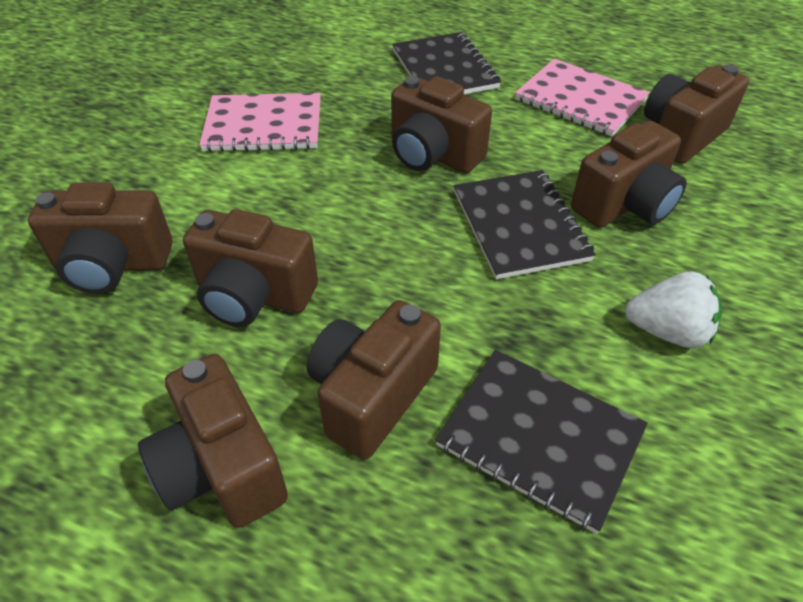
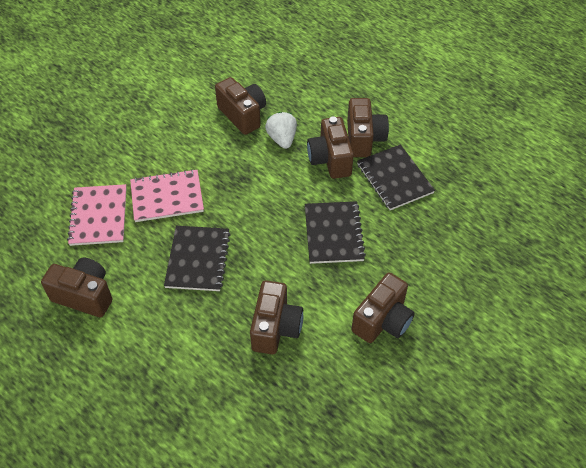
brown camera: 7 -> 6

